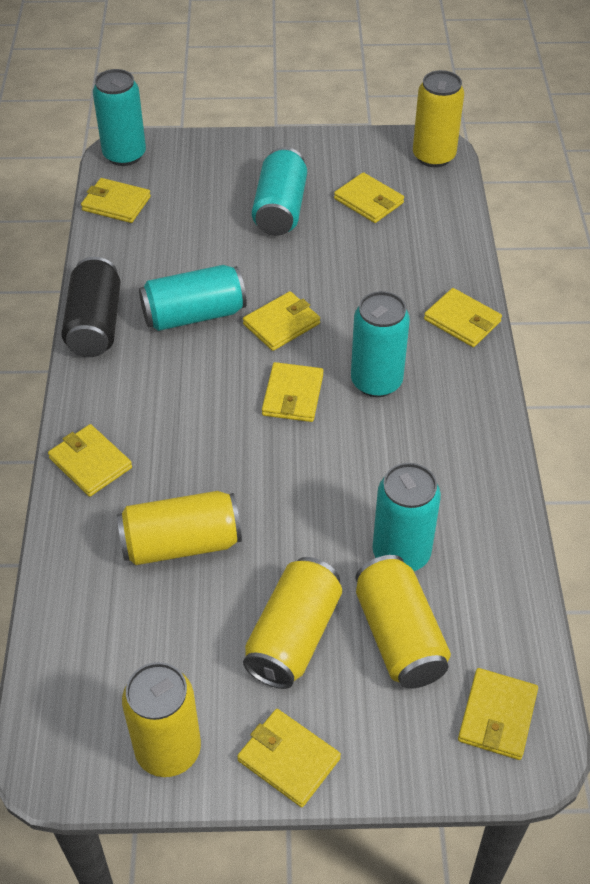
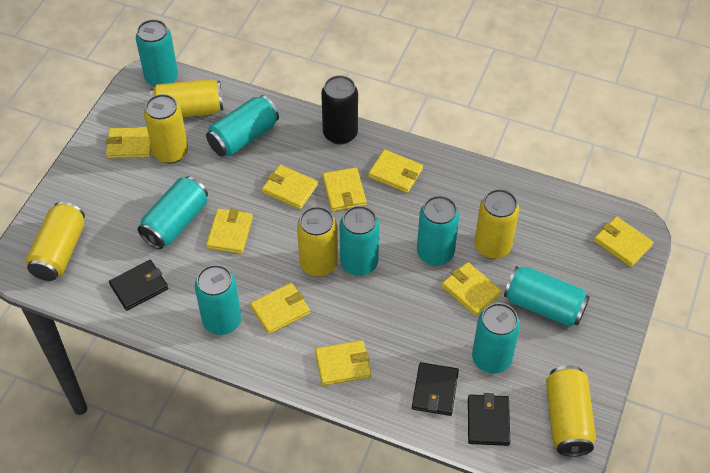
black wallet: 0 -> 3
turquoise can: 5 -> 8
yellow can: 5 -> 6
yellow wallet: 8 -> 9

